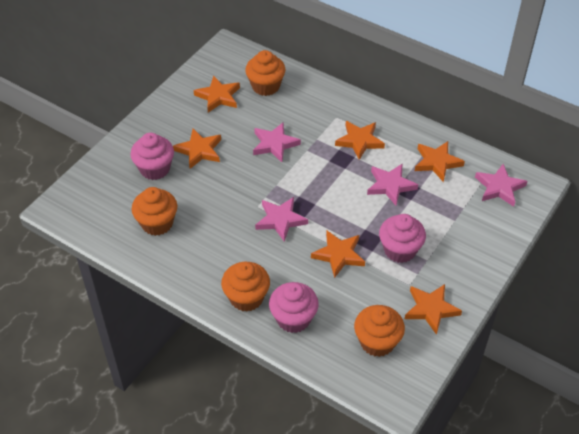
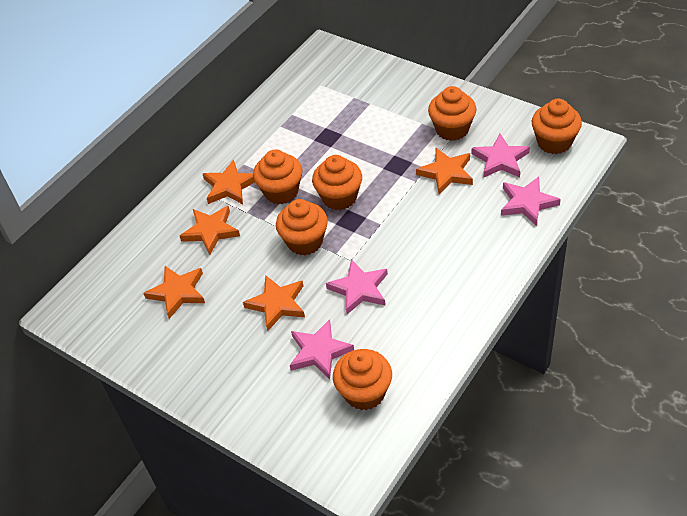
orange cupcake: 4 -> 6
orange star: 6 -> 5
pink cupcake: 3 -> 0

